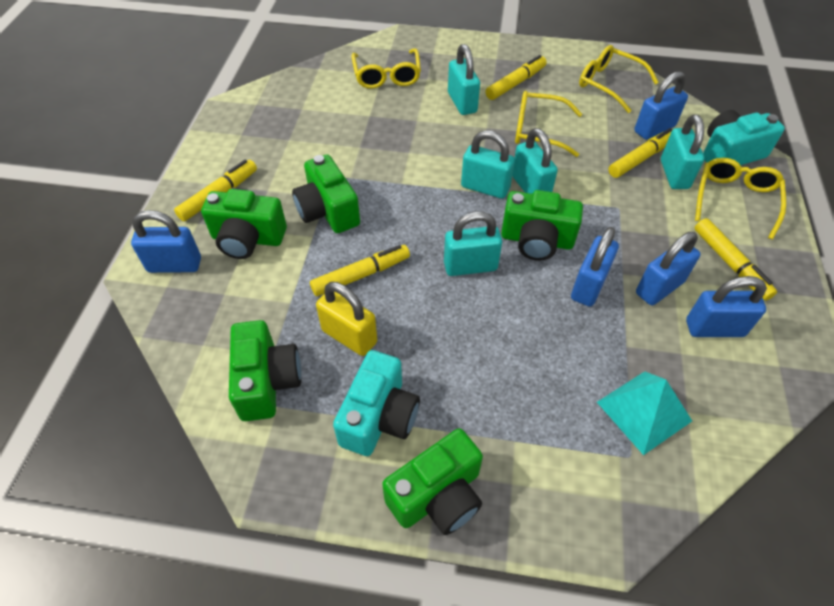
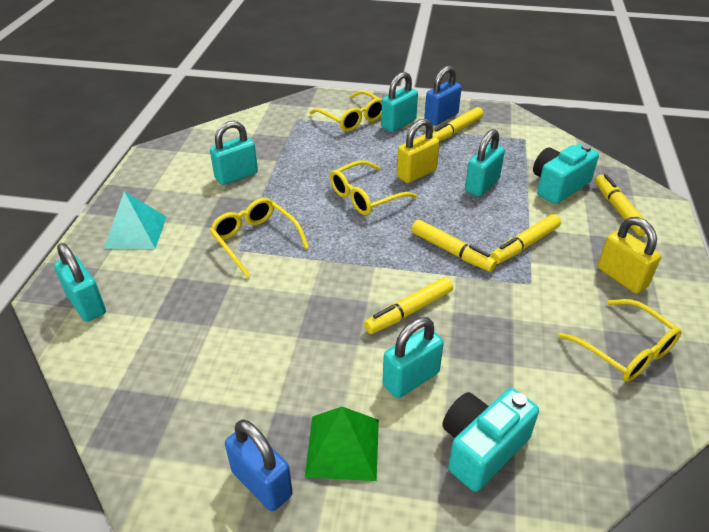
blue padlock: 5 -> 2
green camera: 5 -> 0
green pyramid: 0 -> 1
yellow padlock: 1 -> 2

